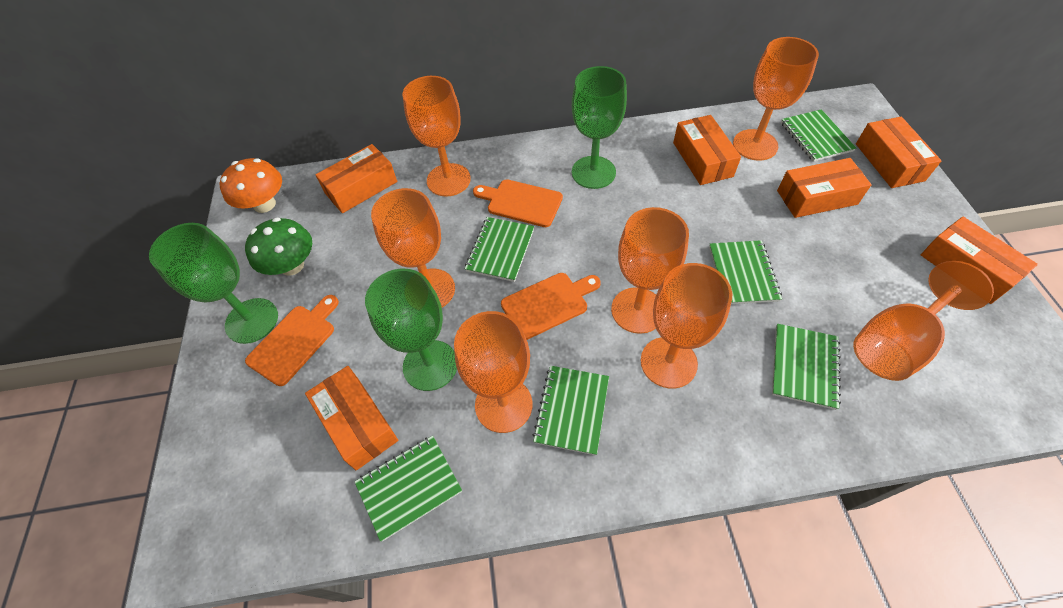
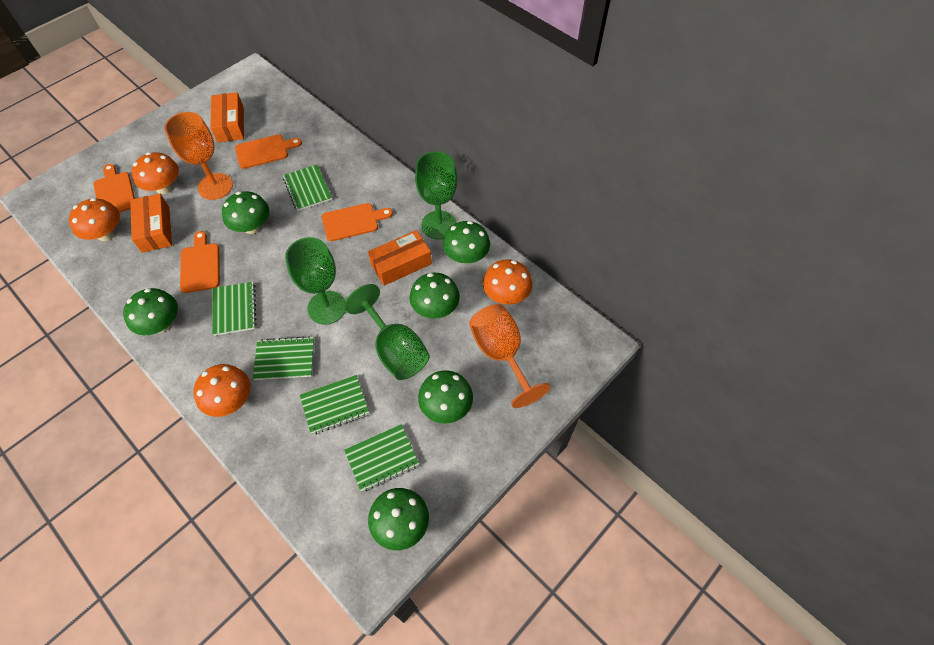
green mushroom: 1 -> 6
green notebook: 6 -> 5
orange box: 6 -> 3
orange cutting board: 3 -> 4
orange goblet: 7 -> 2
orange mushroom: 1 -> 4

